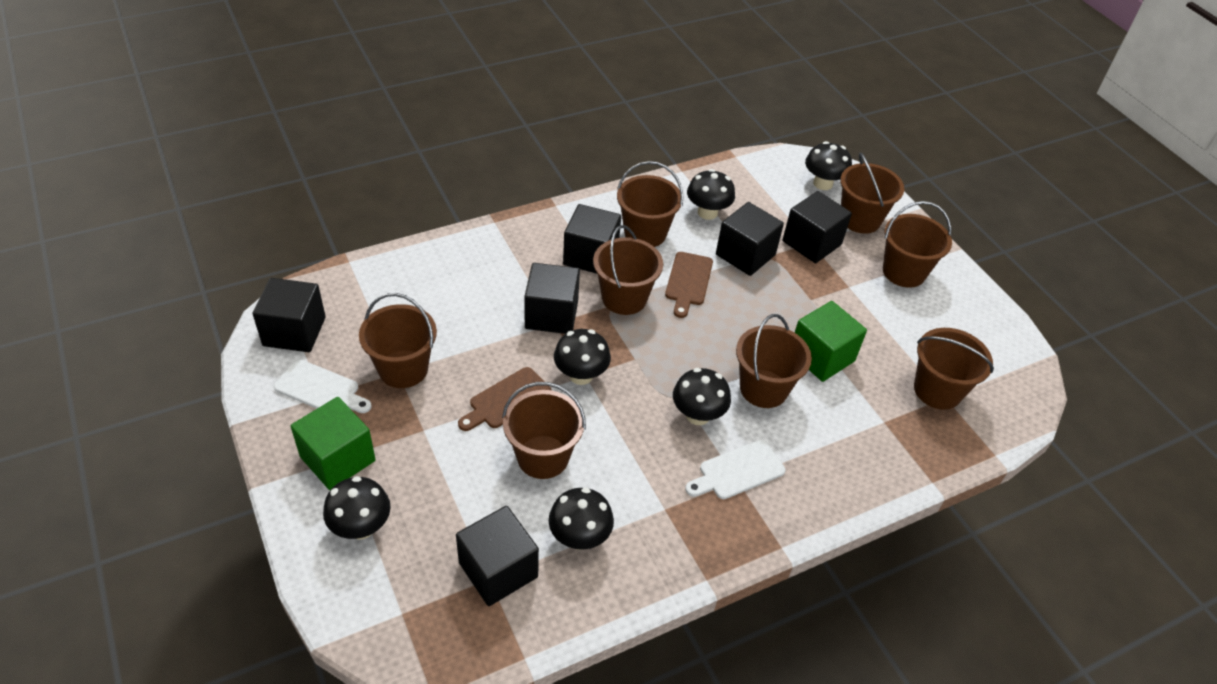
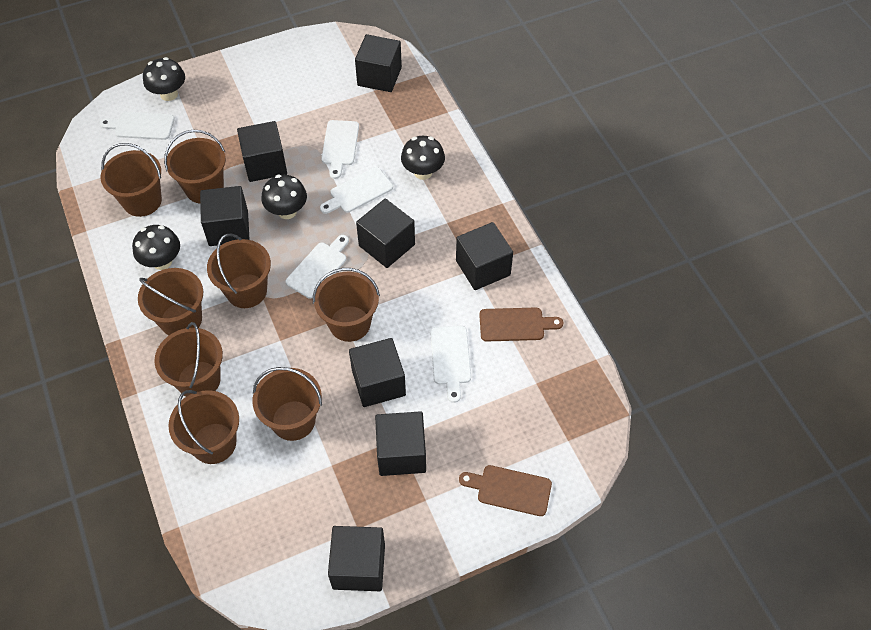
black cube: 6 -> 8
black mushroom: 6 -> 4
green cube: 2 -> 0
white cutting board: 2 -> 5

